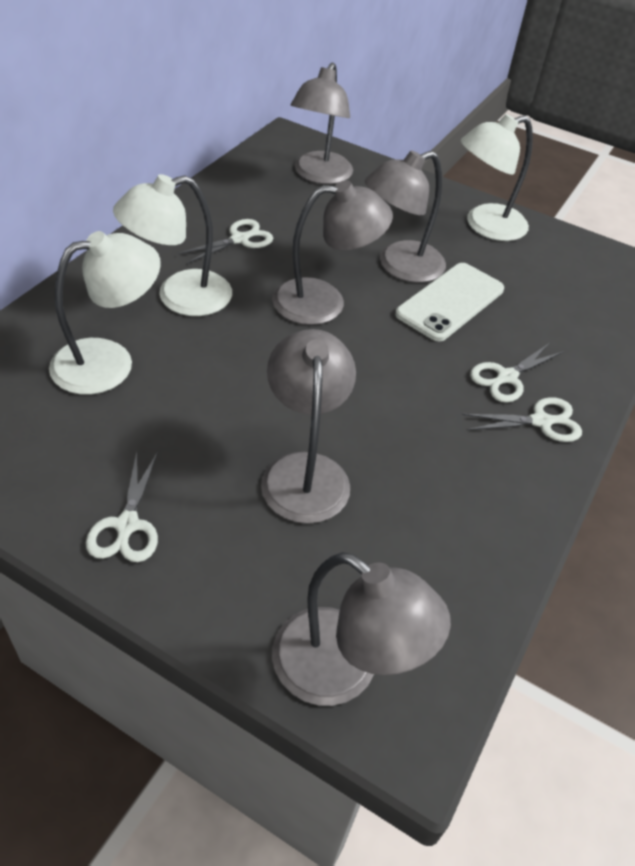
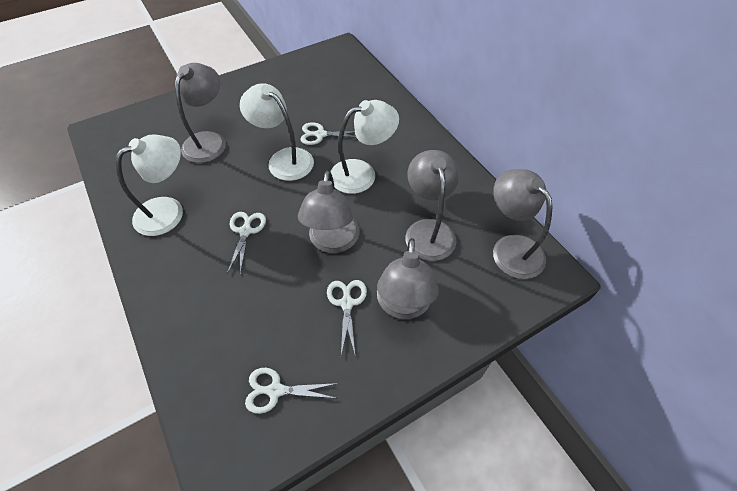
white phone: 1 -> 0

